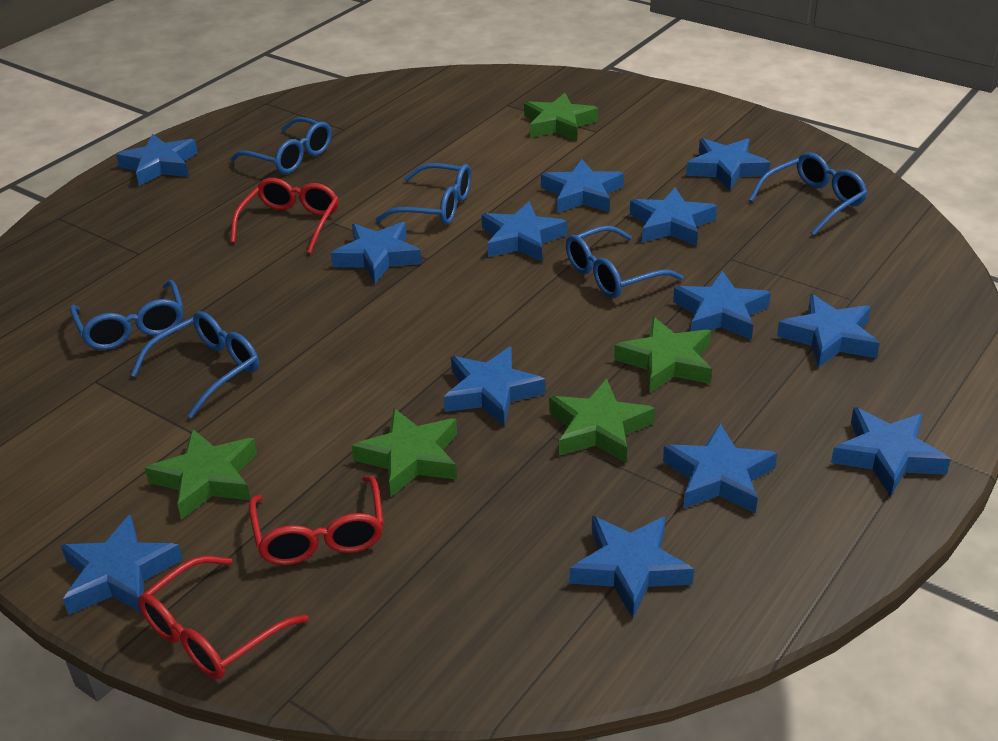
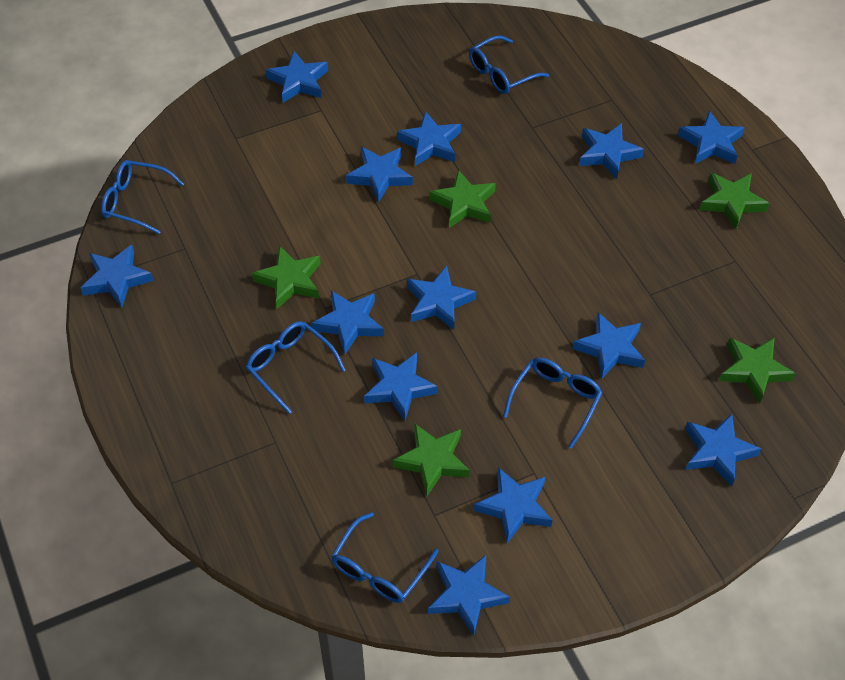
blue glasses: 6 -> 5
red glasses: 3 -> 0

